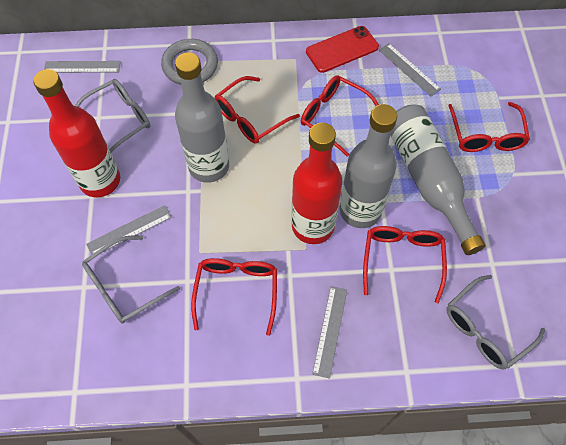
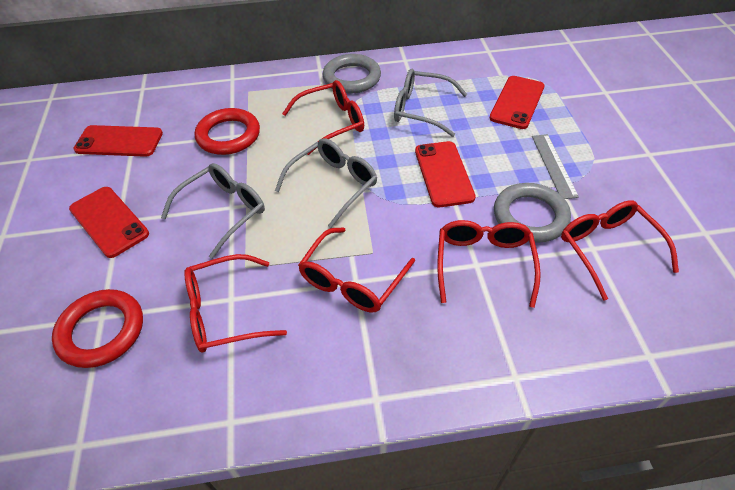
grey bottle: 3 -> 0
grey ring: 1 -> 2
grey ruler: 4 -> 1
red bottle: 2 -> 0
red phone: 1 -> 4
red ring: 0 -> 2

